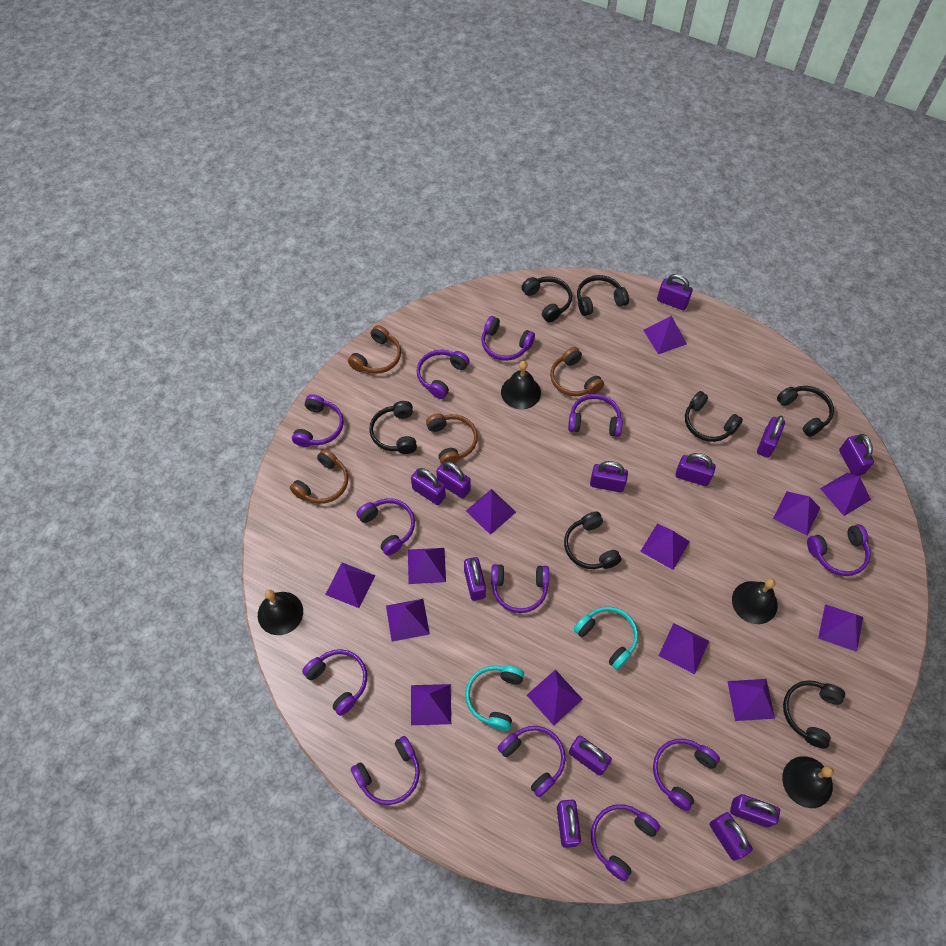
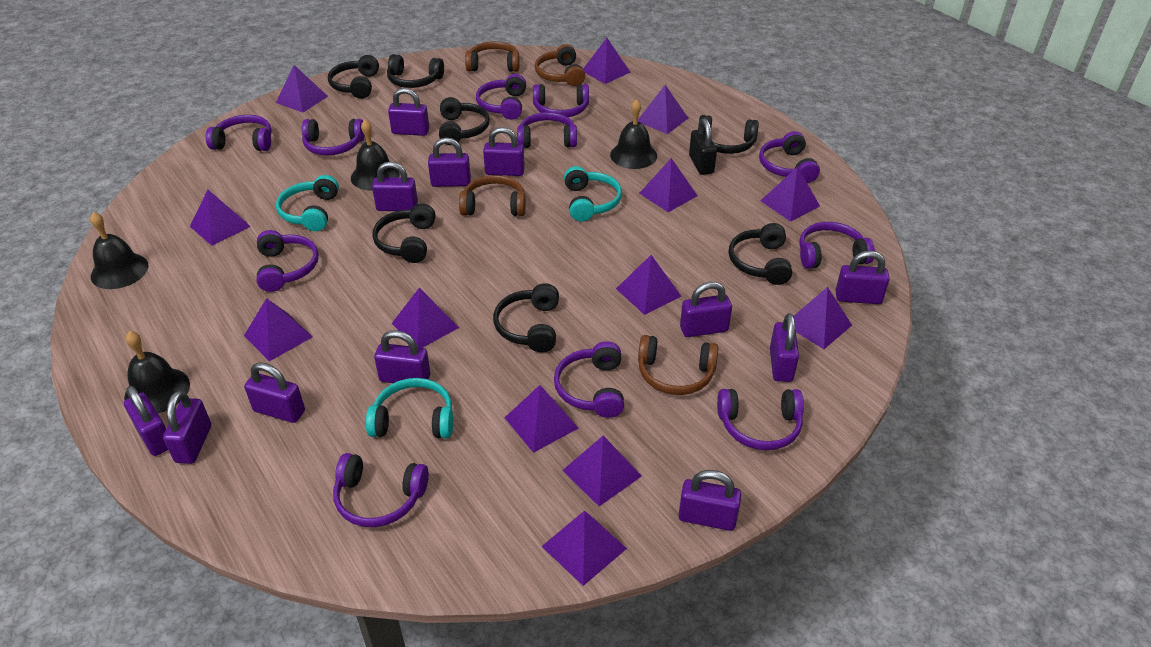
black padlock: 0 -> 1
purple headphones: 12 -> 11
turquoise headphones: 2 -> 3

